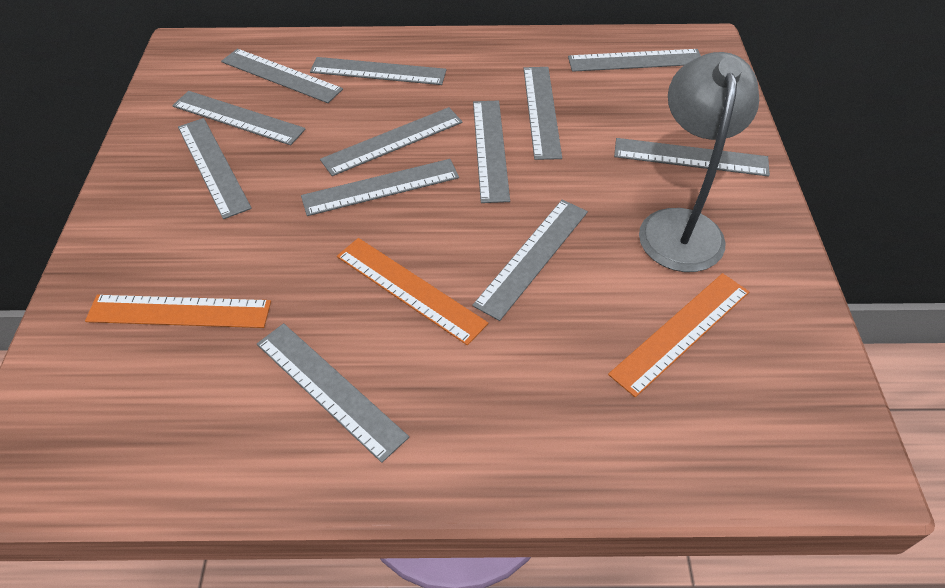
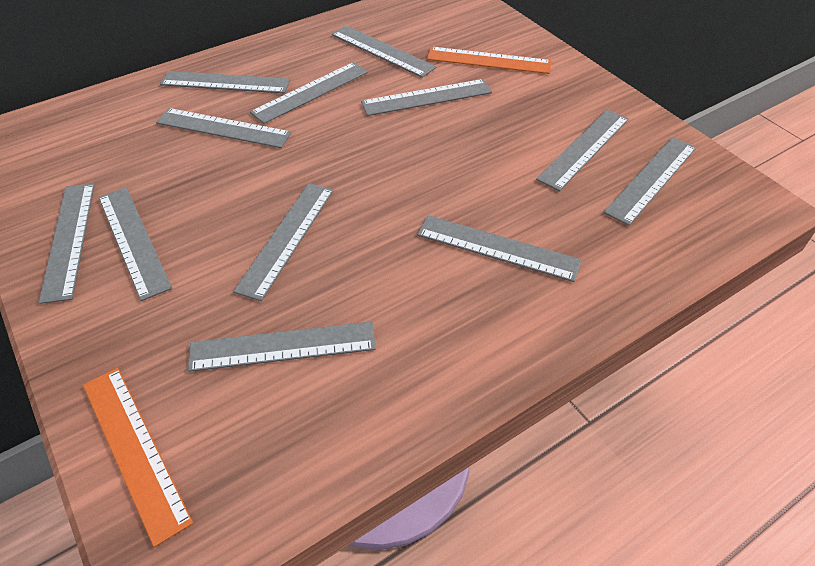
grey lamp: 1 -> 0
orange ruler: 3 -> 2

